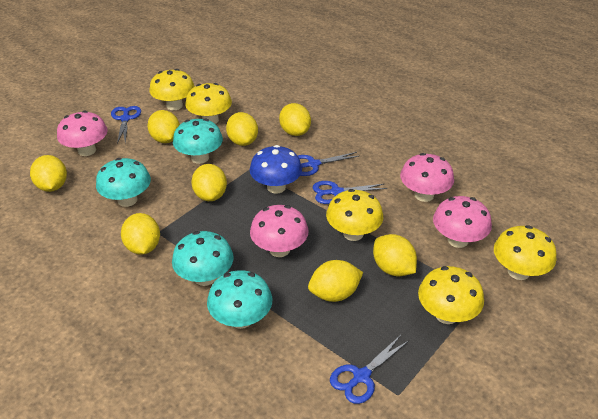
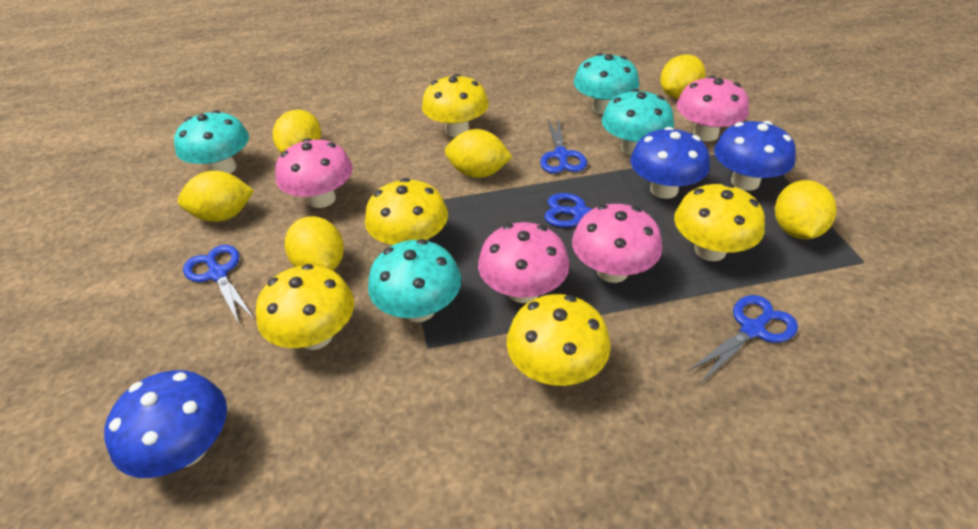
blue mushroom: 1 -> 3
yellow lemon: 8 -> 6

